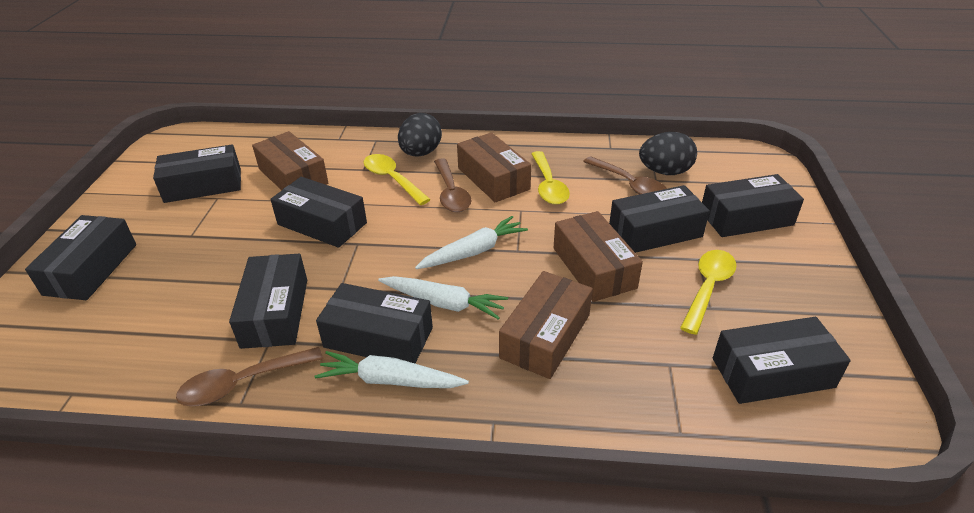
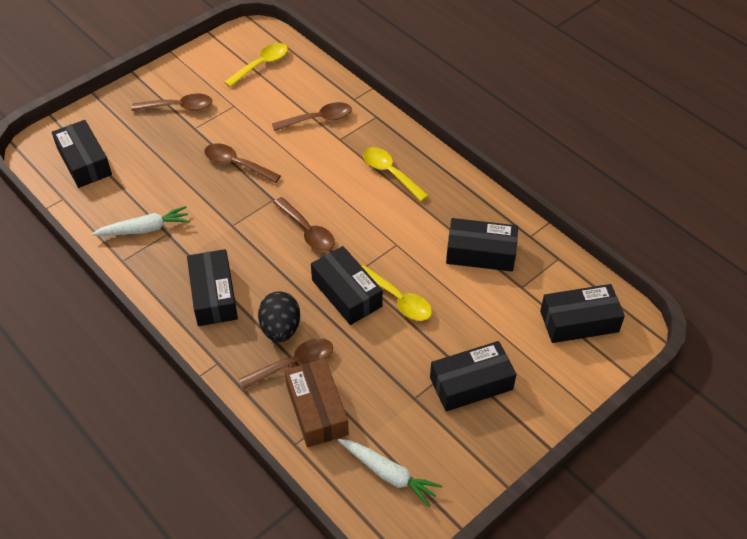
black box: 8 -> 6
black egg: 2 -> 1
brown box: 4 -> 1
brown spoon: 3 -> 5
white carrot: 3 -> 2

